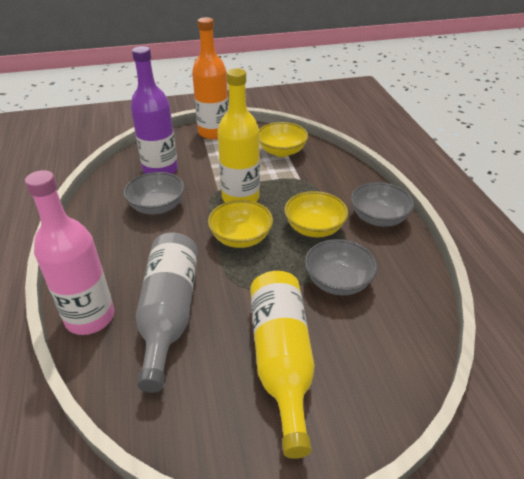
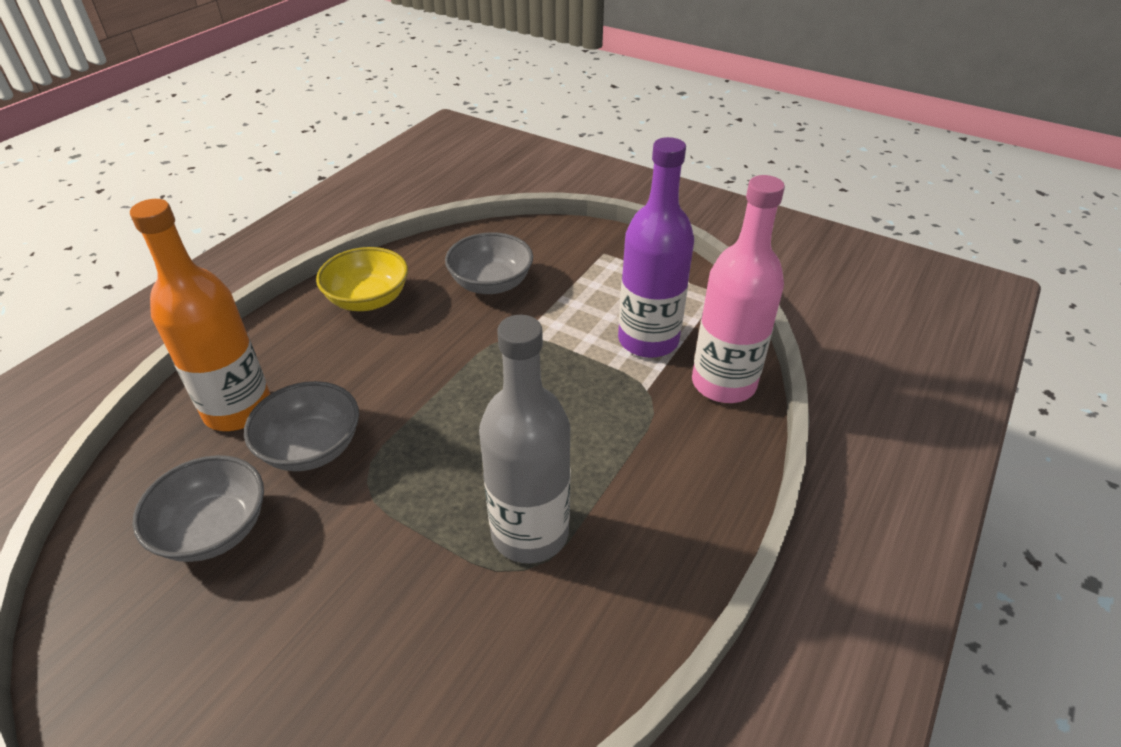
yellow bottle: 2 -> 0
yellow bowl: 3 -> 1

